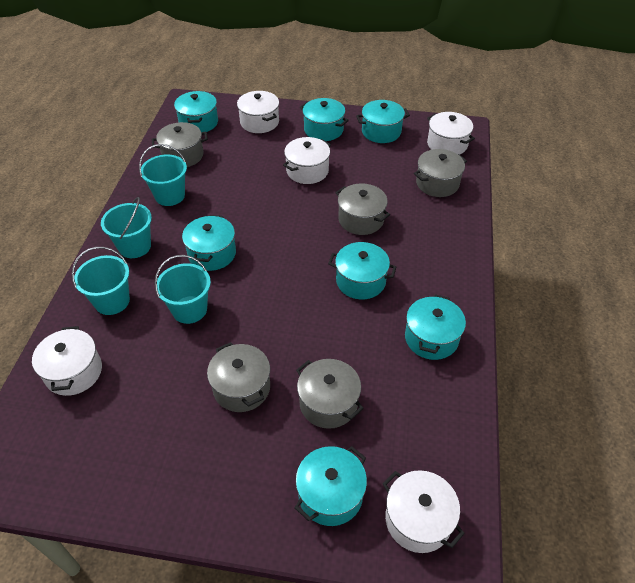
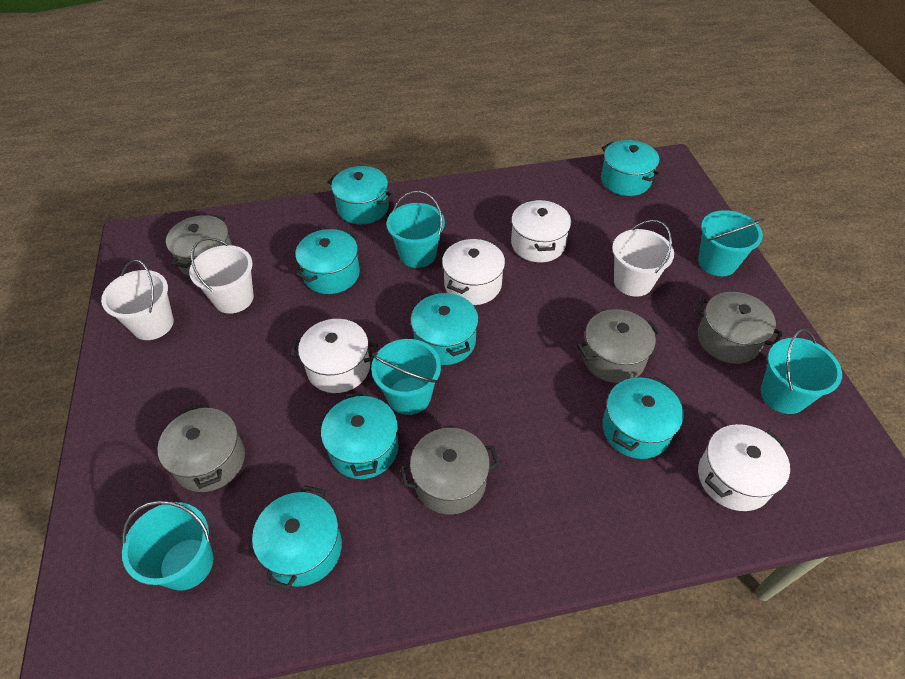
turquoise bucket: 4 -> 5
white bucket: 0 -> 3
white pot: 5 -> 4

